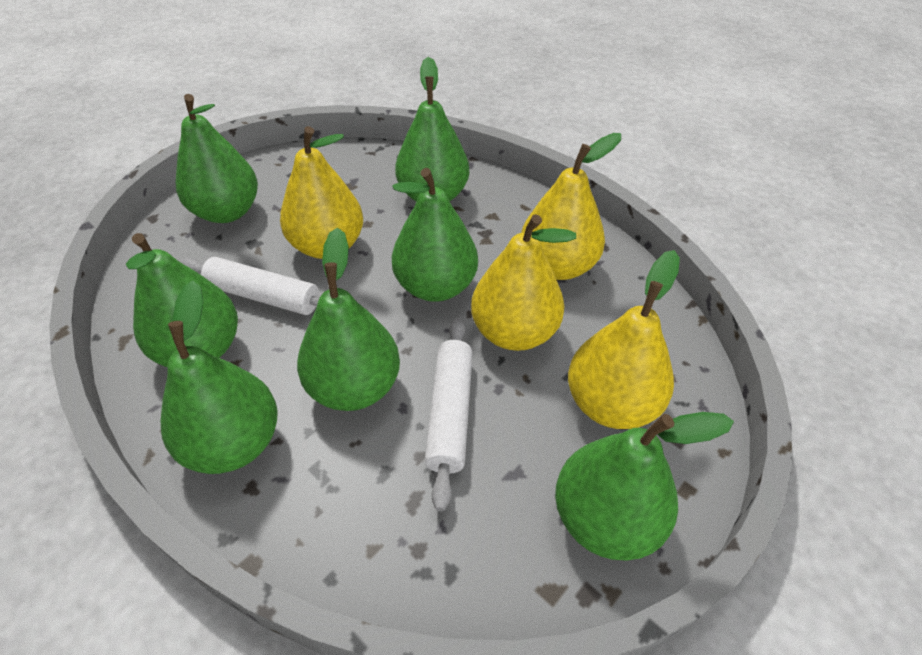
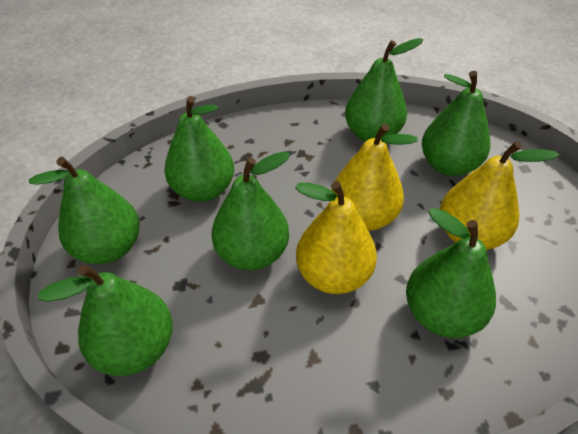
white rolling pin: 2 -> 0
yellow pear: 4 -> 3

